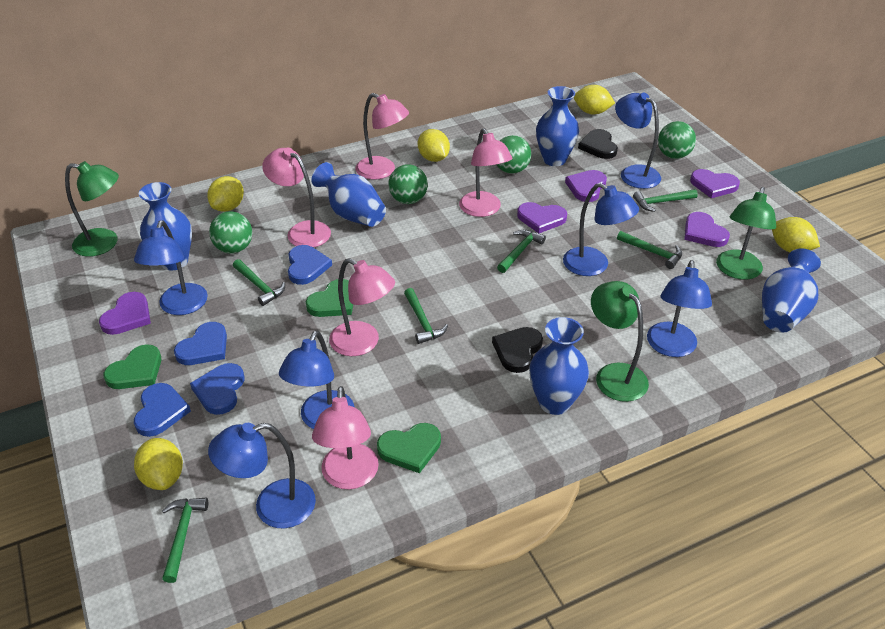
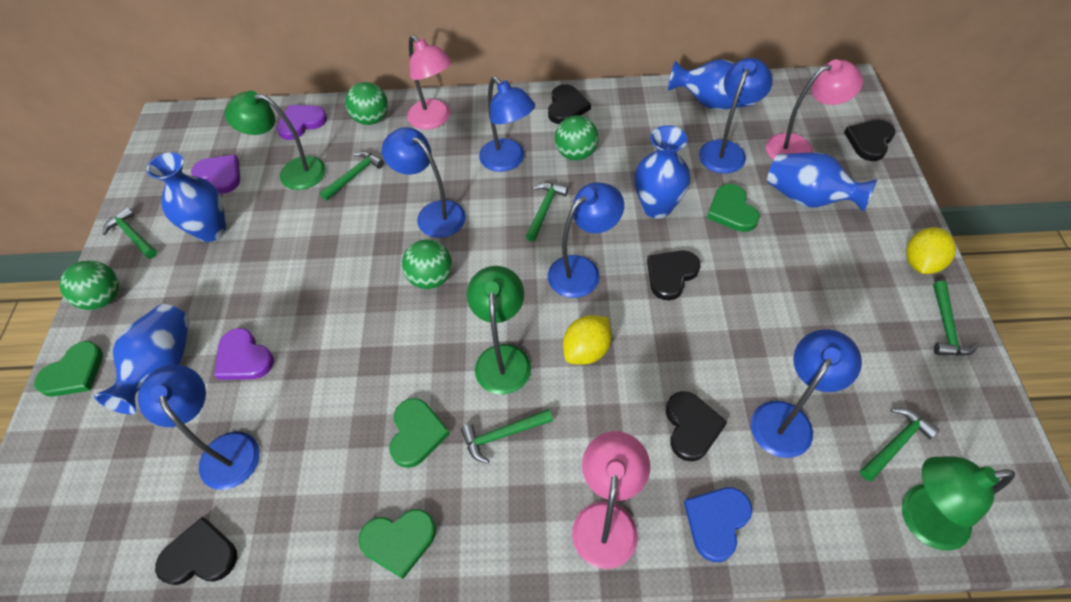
black heart: 2 -> 5
blue heart: 4 -> 1
green heart: 3 -> 4
pink lamp: 5 -> 3
purple heart: 5 -> 3
yellow lemon: 5 -> 2

